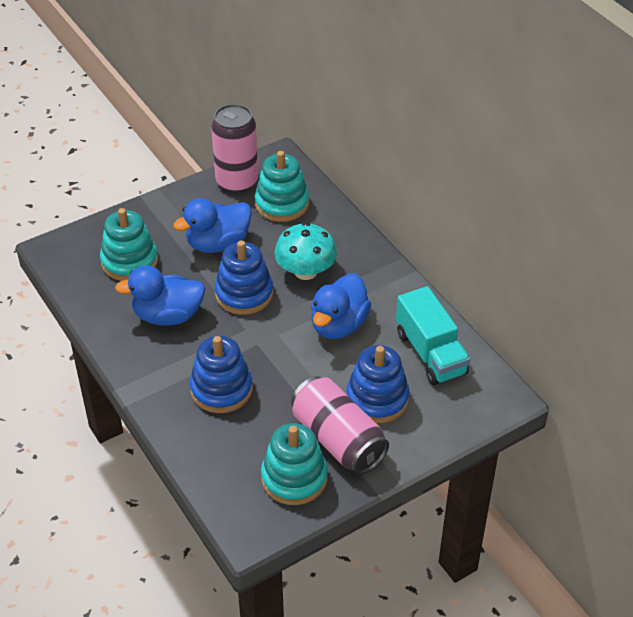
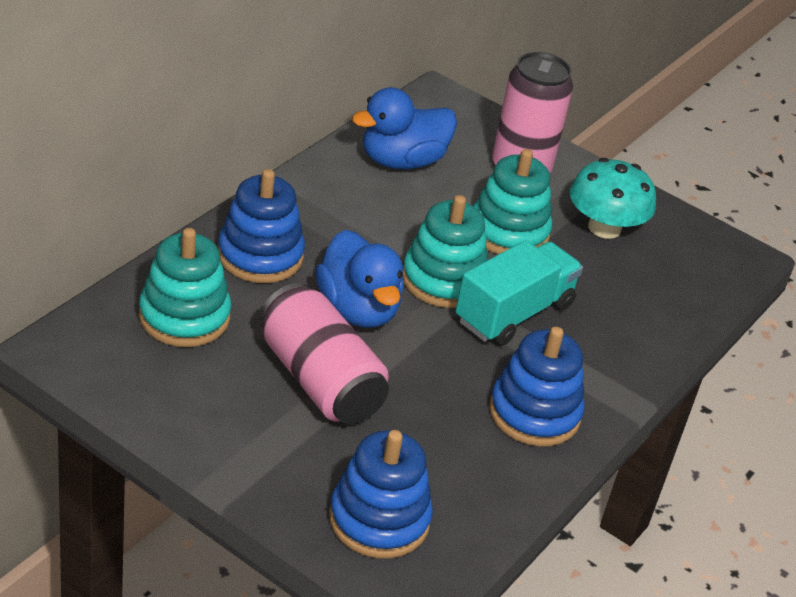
blue duck: 3 -> 2

